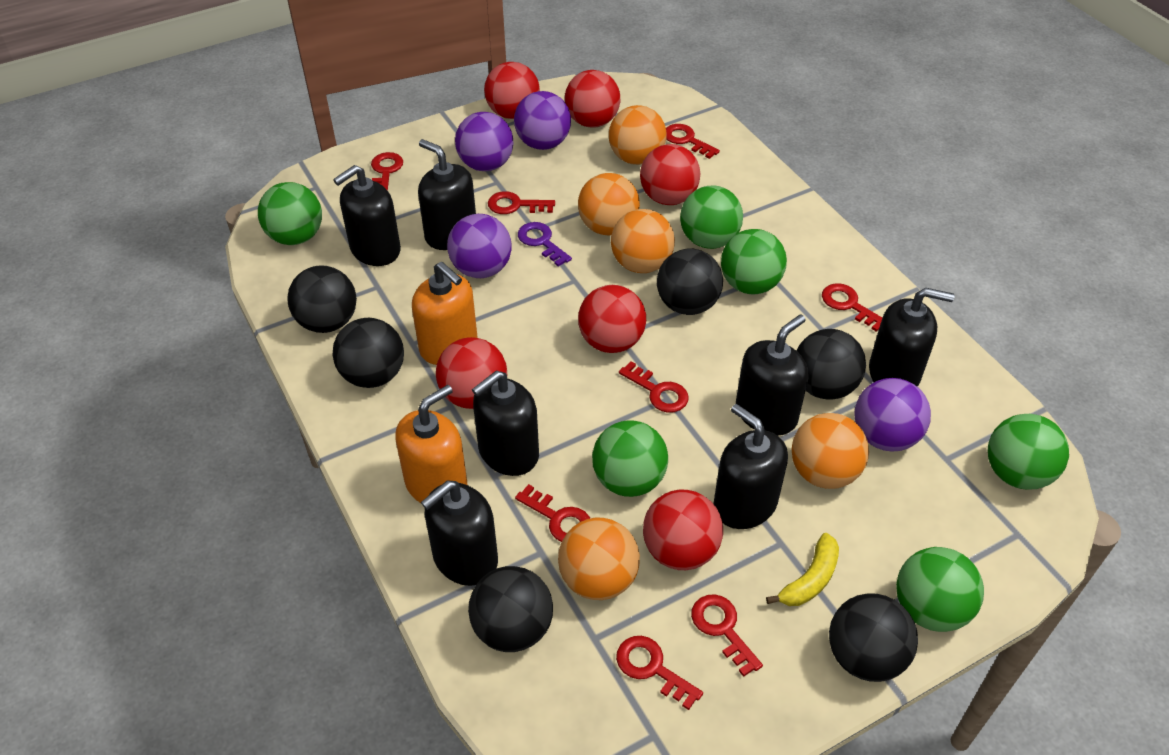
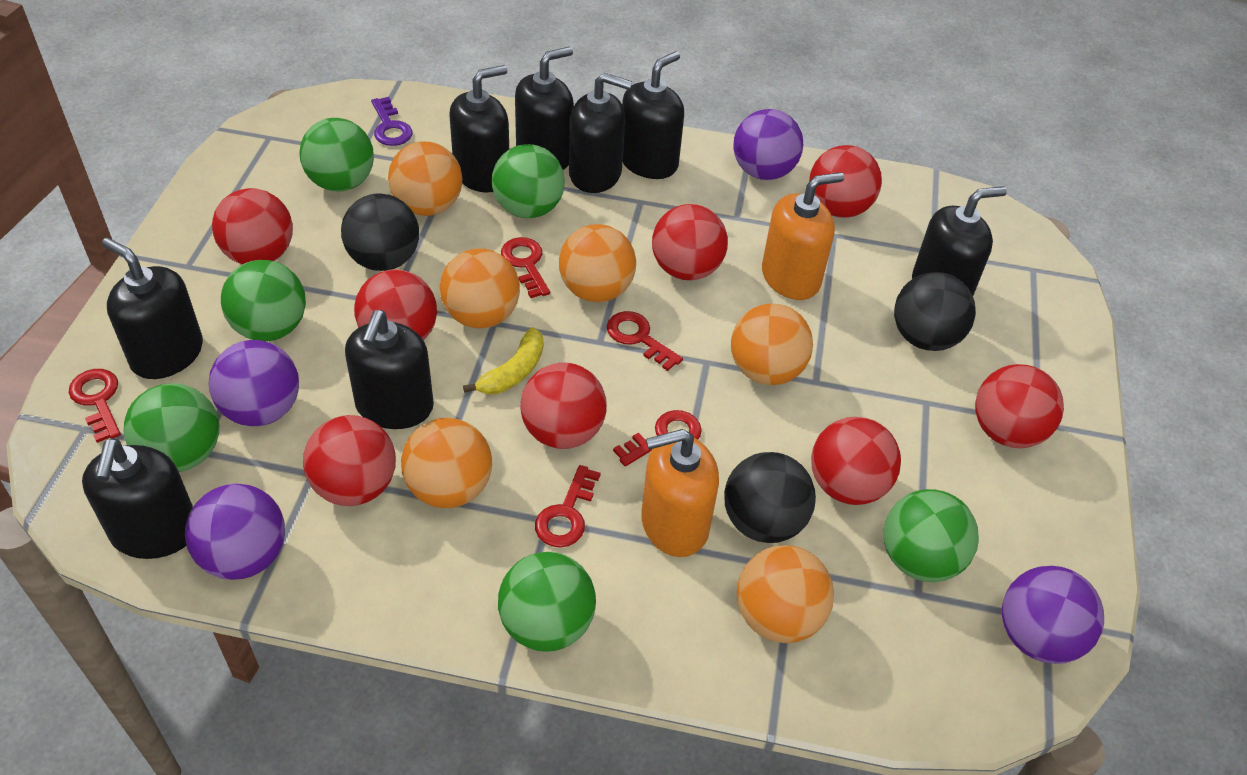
black ball: 6 -> 3
black soap dispenser: 7 -> 8
orange ball: 5 -> 6
red ball: 6 -> 8
red key: 8 -> 5

